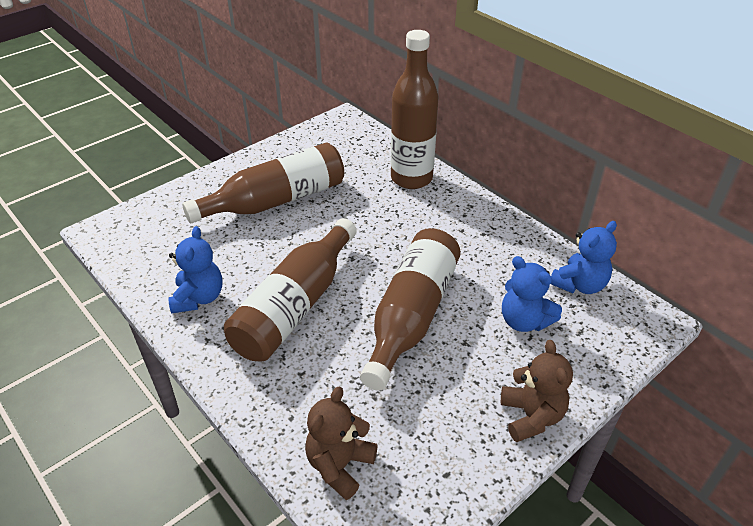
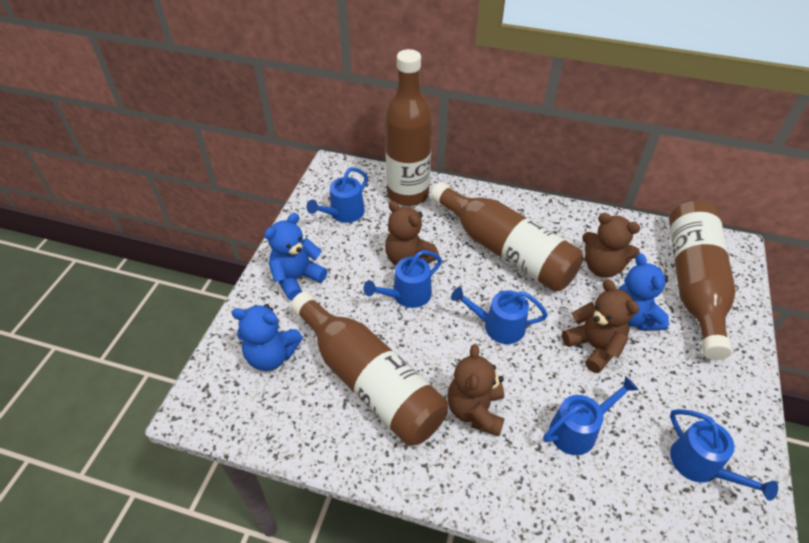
blue watering can: 0 -> 5
brown teddy bear: 2 -> 4

